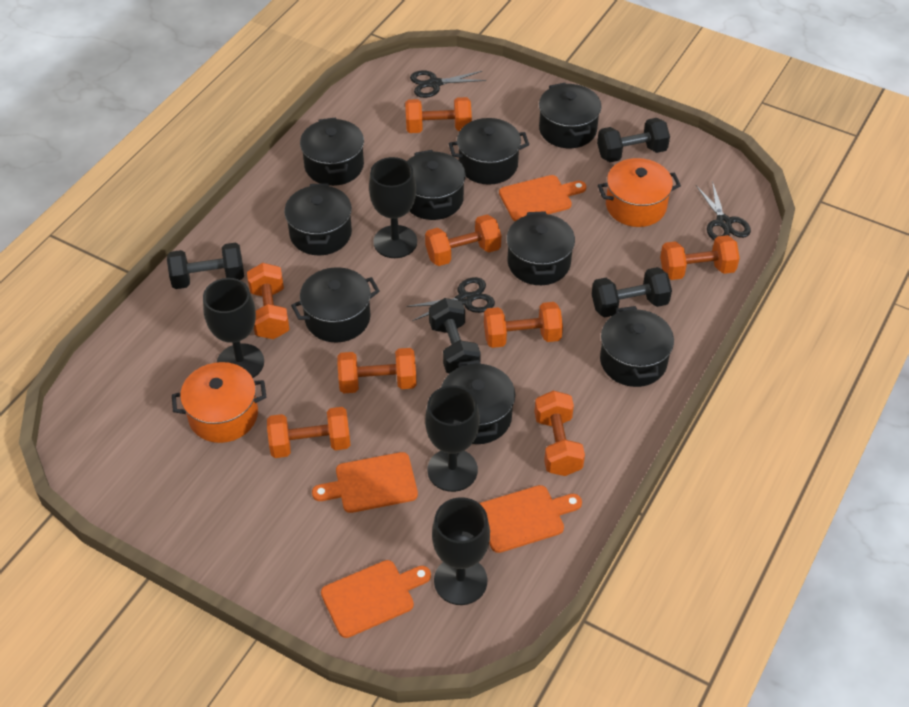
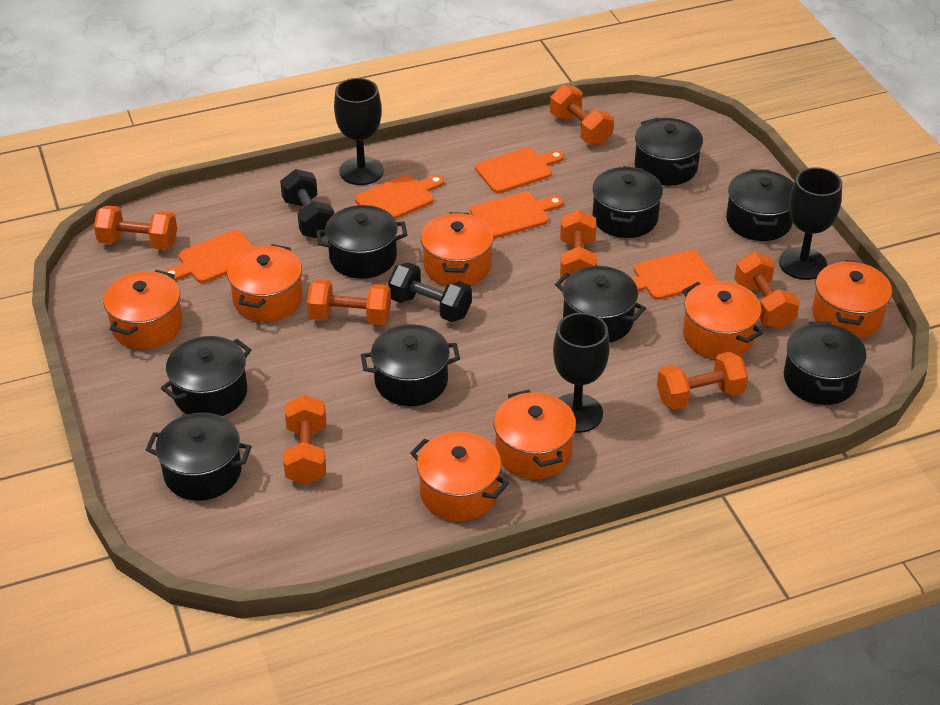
black dumbbell: 4 -> 2
black goblet: 4 -> 3
black scissors: 3 -> 0
orange cutting board: 4 -> 5
orange dumbbell: 8 -> 7
orange pot: 2 -> 7

